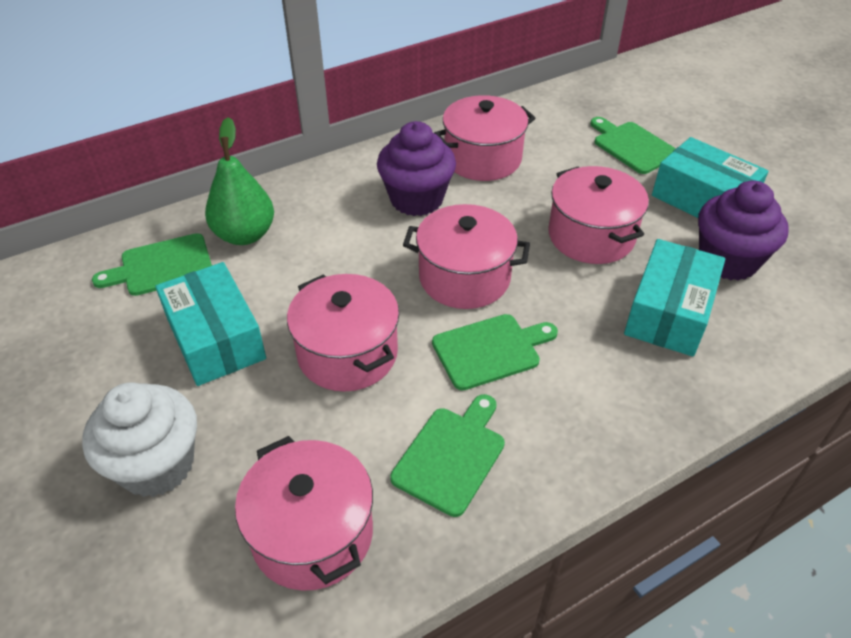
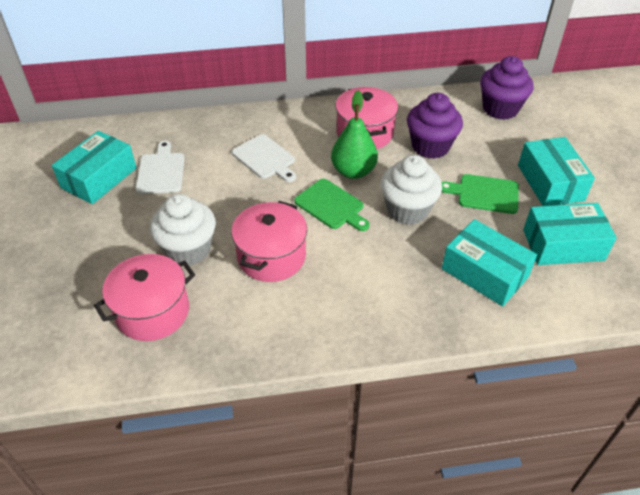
green cutting board: 4 -> 2
pink pot: 5 -> 3
turquoise box: 3 -> 4
white cupcake: 1 -> 2
white cutting board: 0 -> 2

